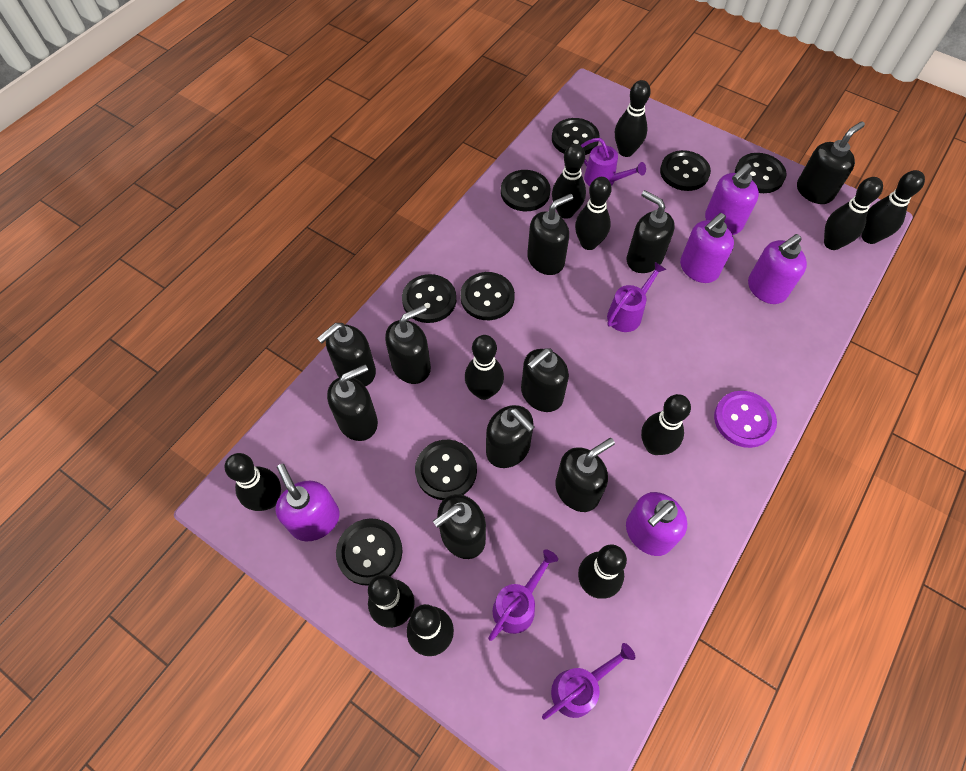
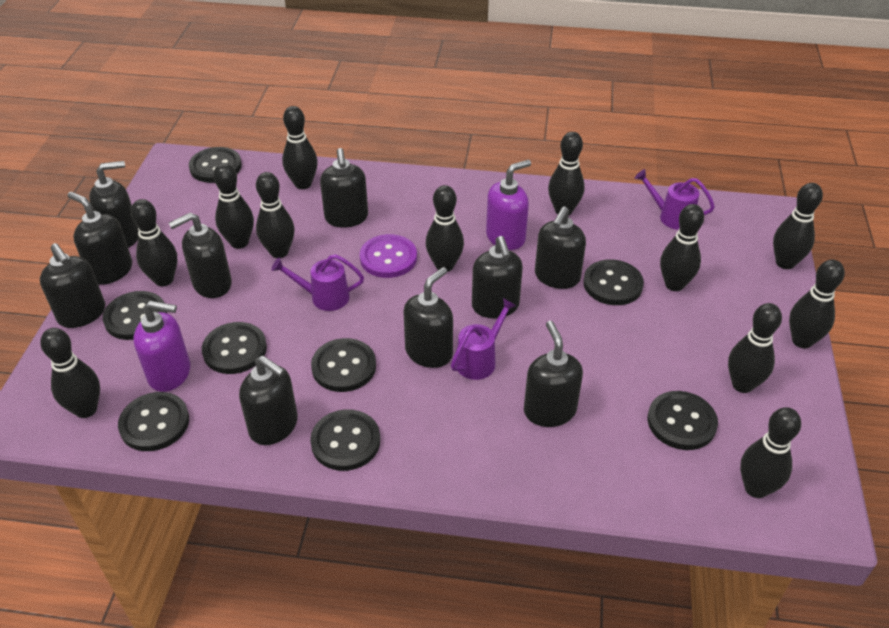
black bowling pin: 11 -> 12
purple soap dispenser: 5 -> 2
purple watering can: 4 -> 3

